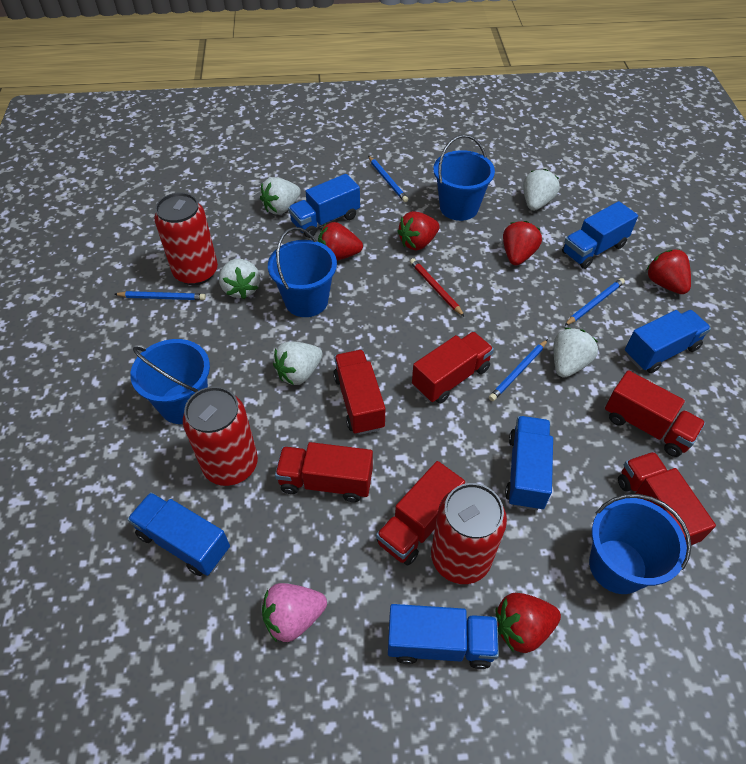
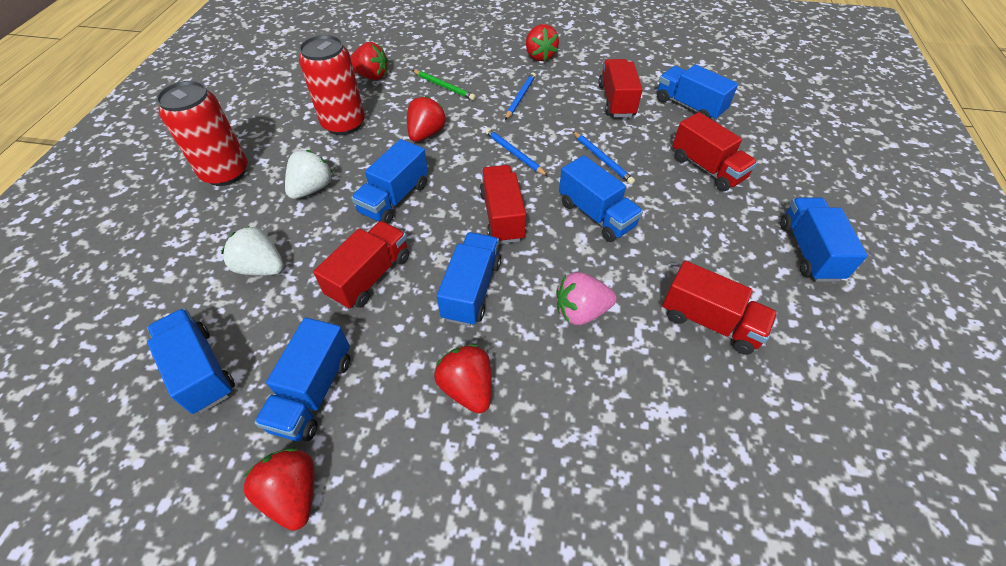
blue bucket: 4 -> 0
blue pencil: 4 -> 3
blue truck: 6 -> 7
green pencil: 0 -> 1
red can: 3 -> 2
red pencil: 1 -> 0
red truck: 6 -> 5
white strawberry: 5 -> 2

